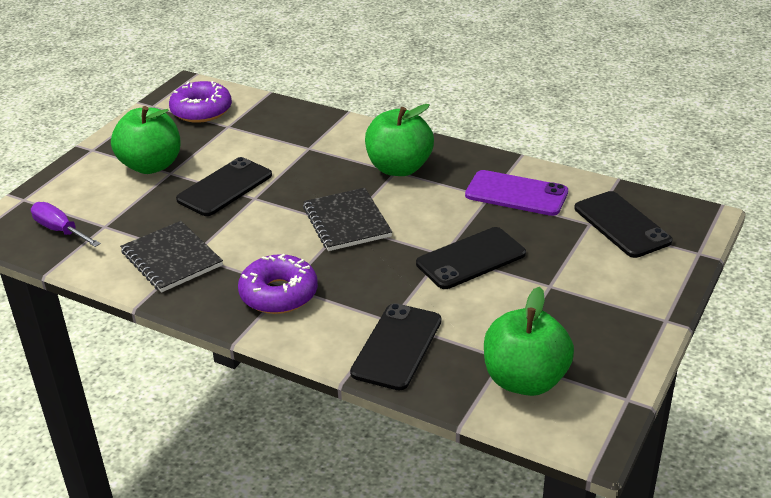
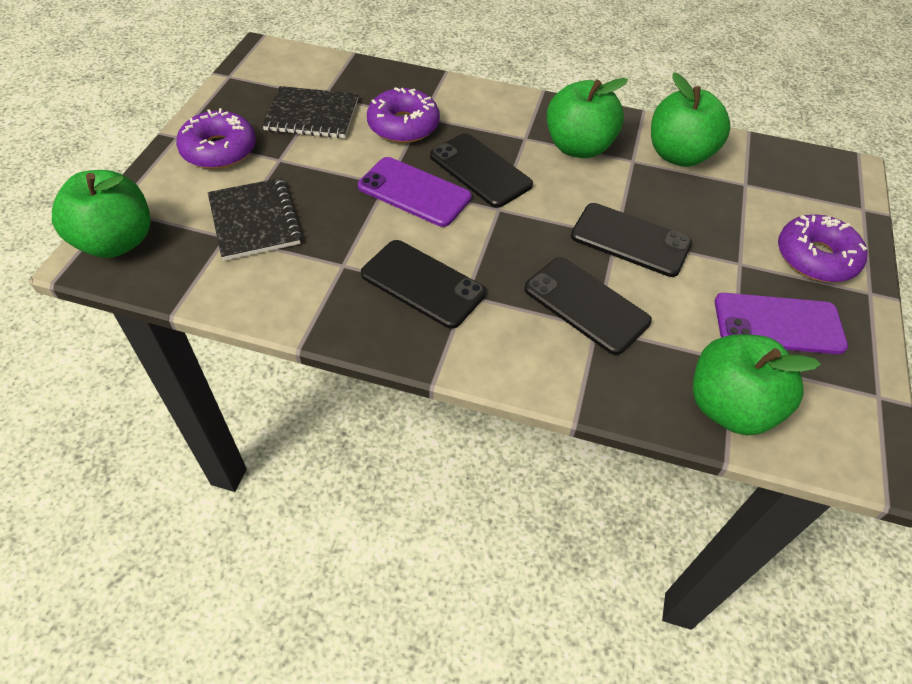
green apple: 3 -> 4
purple donut: 2 -> 3
purple phone: 1 -> 2
purple screwdriver: 1 -> 0

